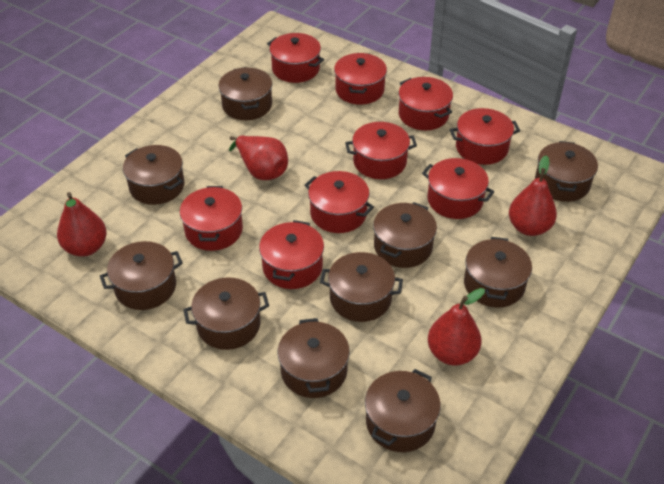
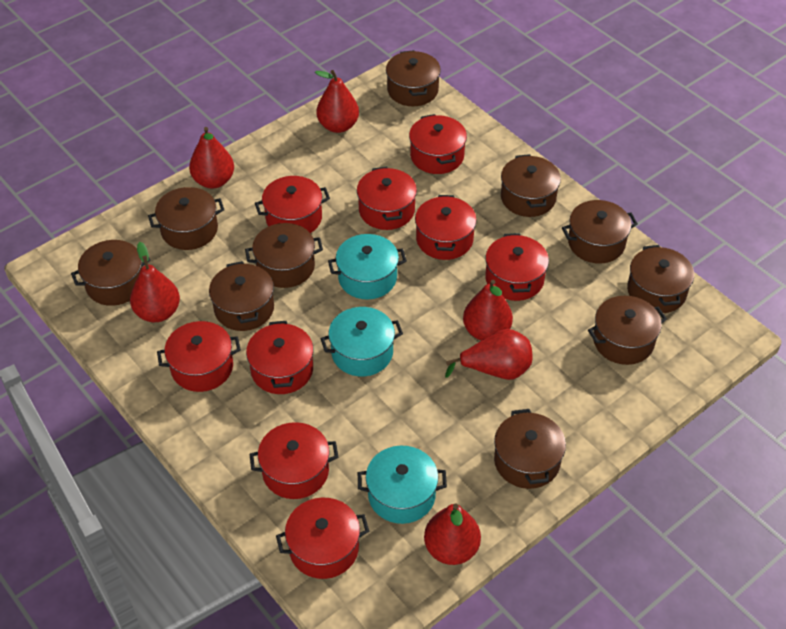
red pear: 4 -> 6
turquoise pot: 0 -> 3

